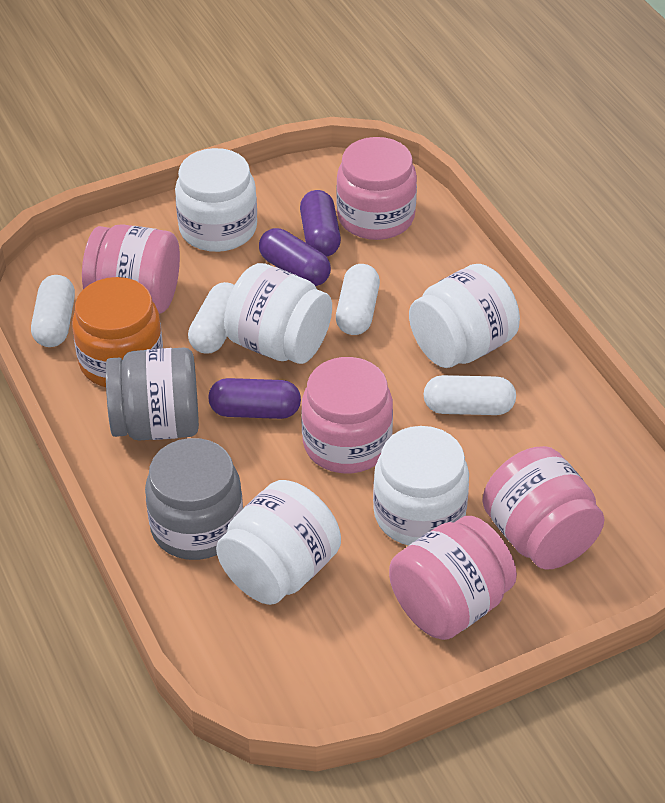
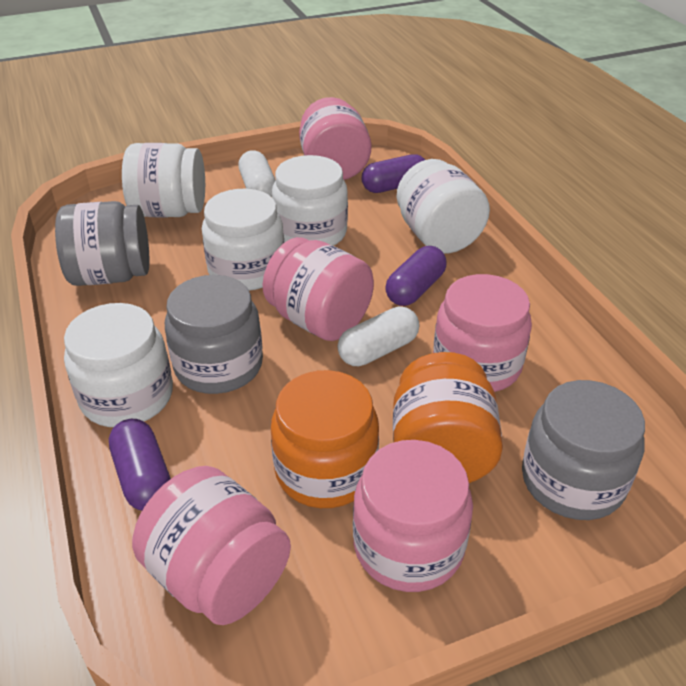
grey jar: 2 -> 3
orange jar: 1 -> 2
white capsule: 4 -> 2

